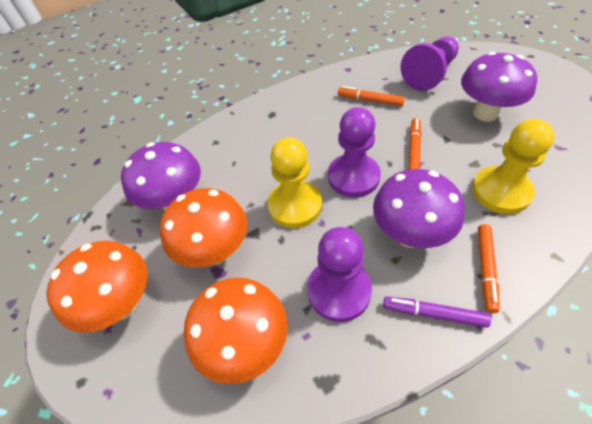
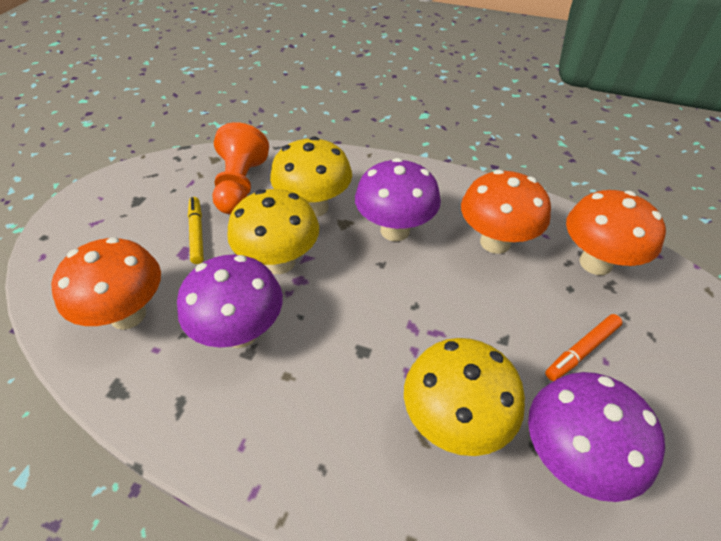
orange marker: 3 -> 1
orange pawn: 0 -> 1
purple marker: 1 -> 0
purple pawn: 3 -> 0
yellow marker: 0 -> 1
yellow mushroom: 0 -> 3
yellow pawn: 2 -> 0

